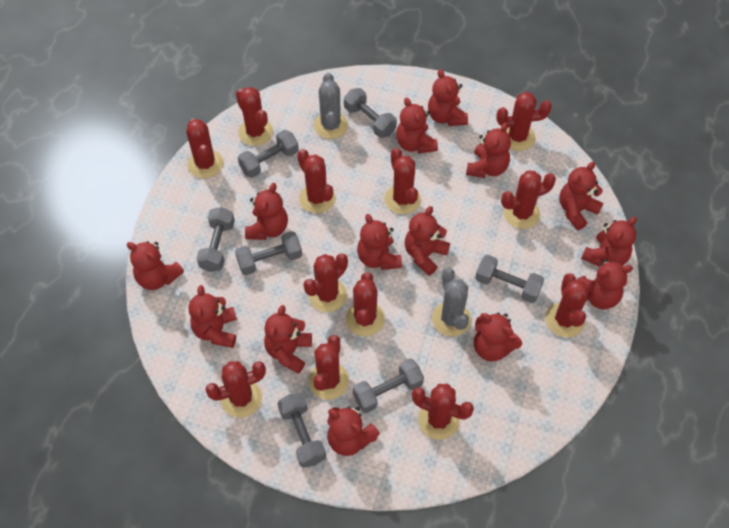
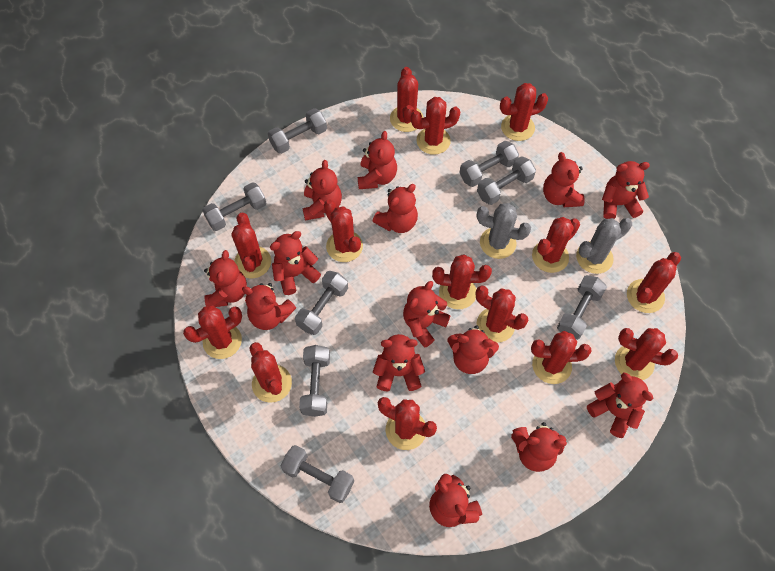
grey dumbbell: 7 -> 8
red cactus: 12 -> 14

